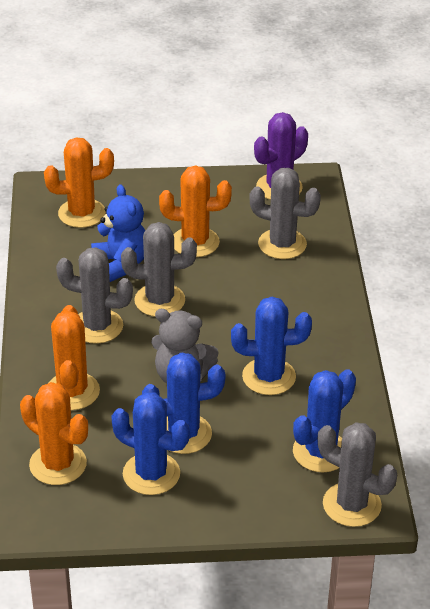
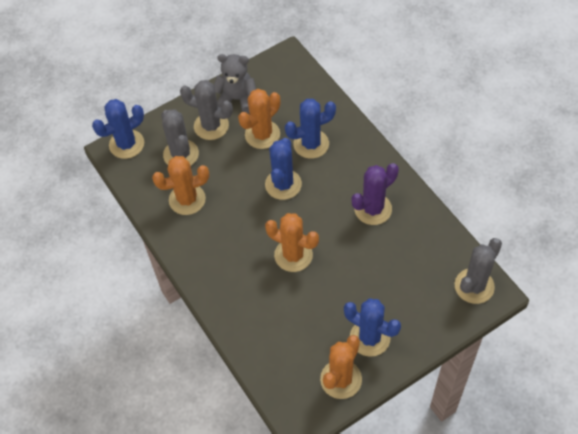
blue teddy bear: 1 -> 0
grey cactus: 4 -> 3

